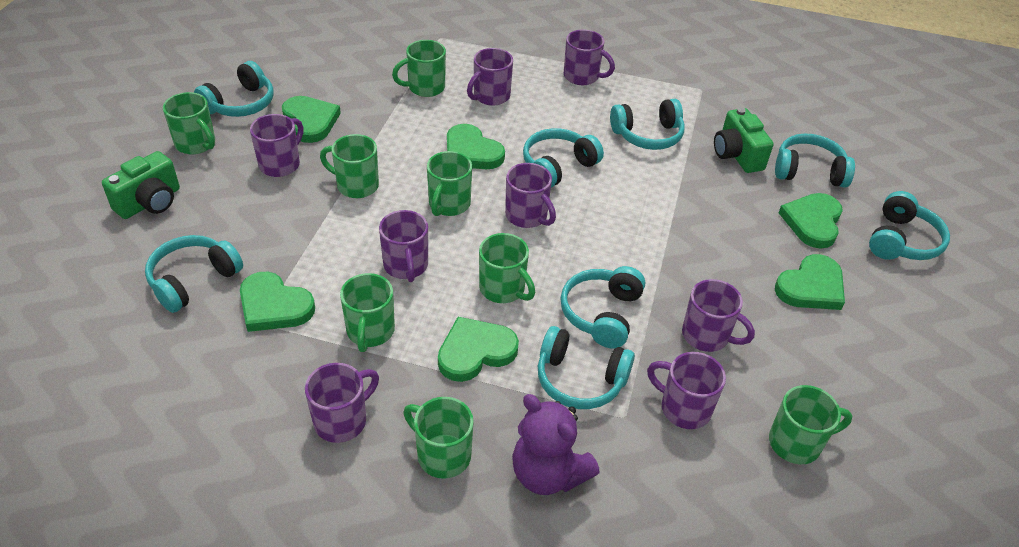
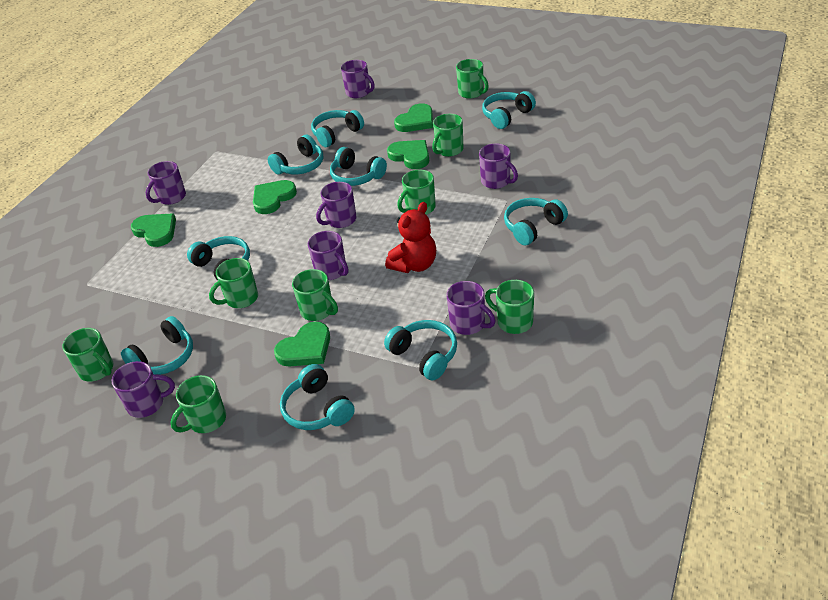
green camera: 2 -> 0
green heart: 6 -> 5
purple mug: 8 -> 7
purple teddy bear: 1 -> 0
red teddy bear: 0 -> 1
turquoise headphones: 8 -> 9

